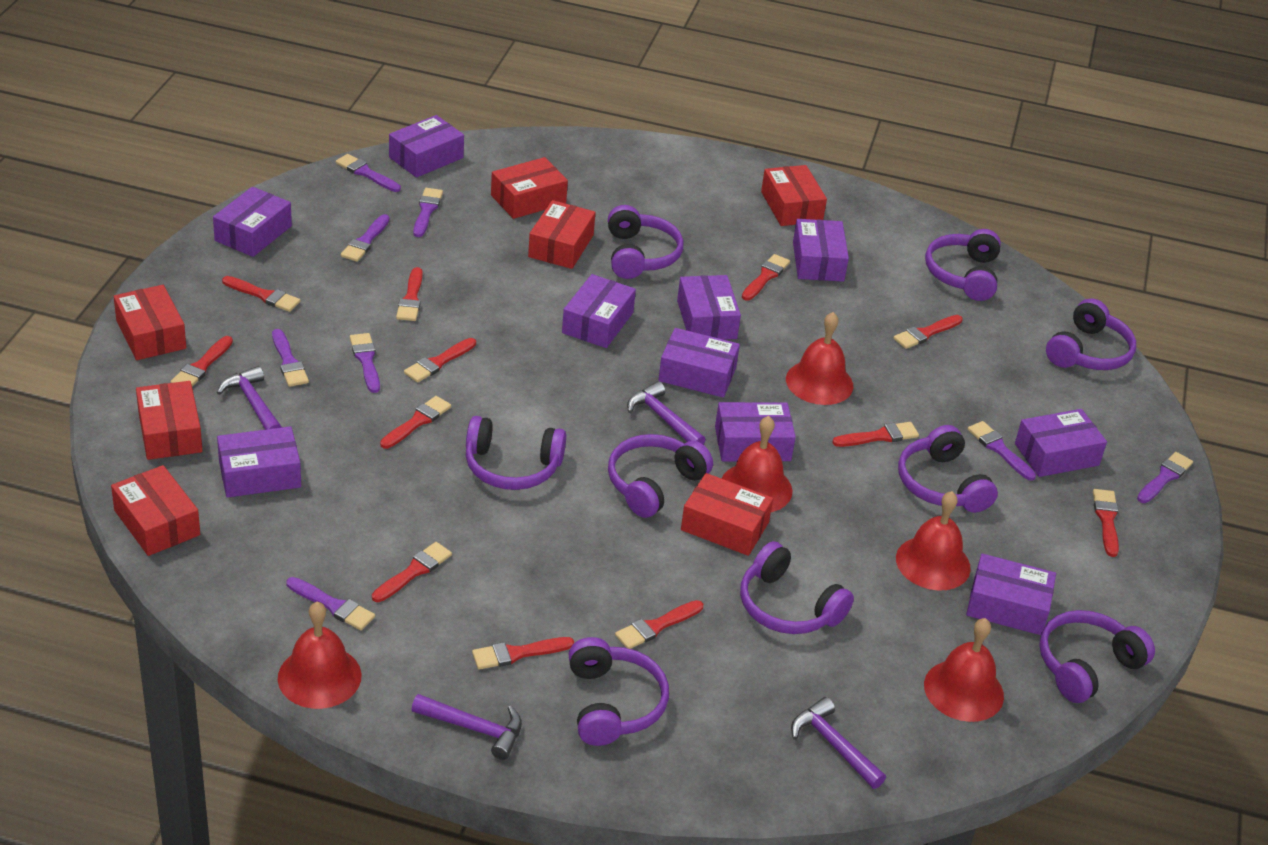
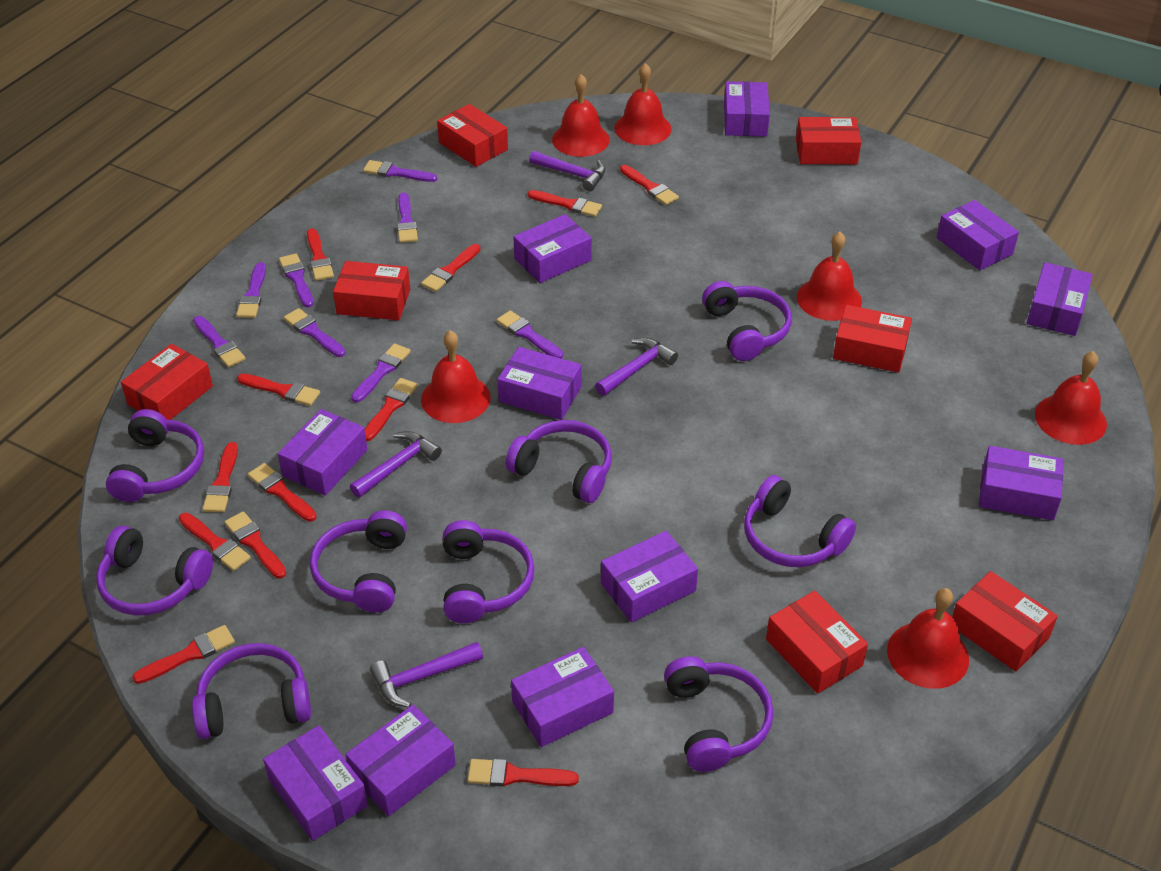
purple box: 10 -> 11
red bell: 5 -> 6

